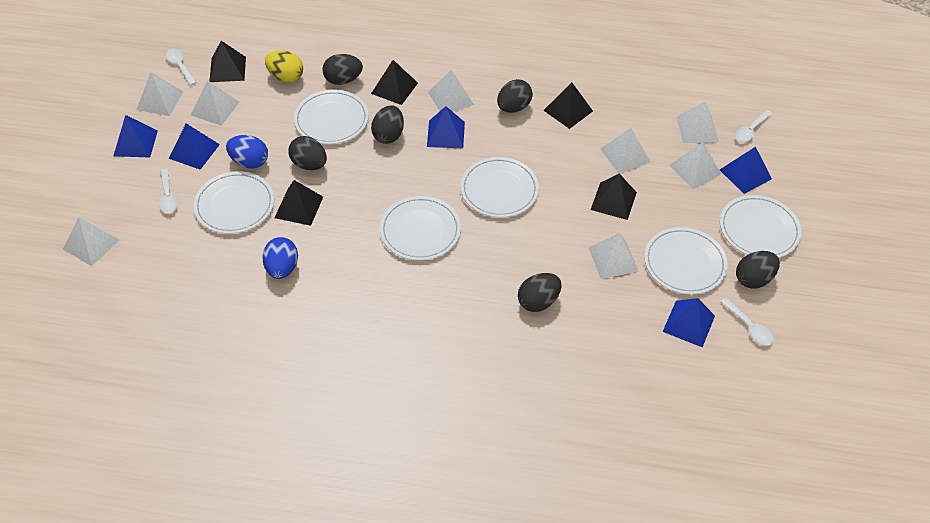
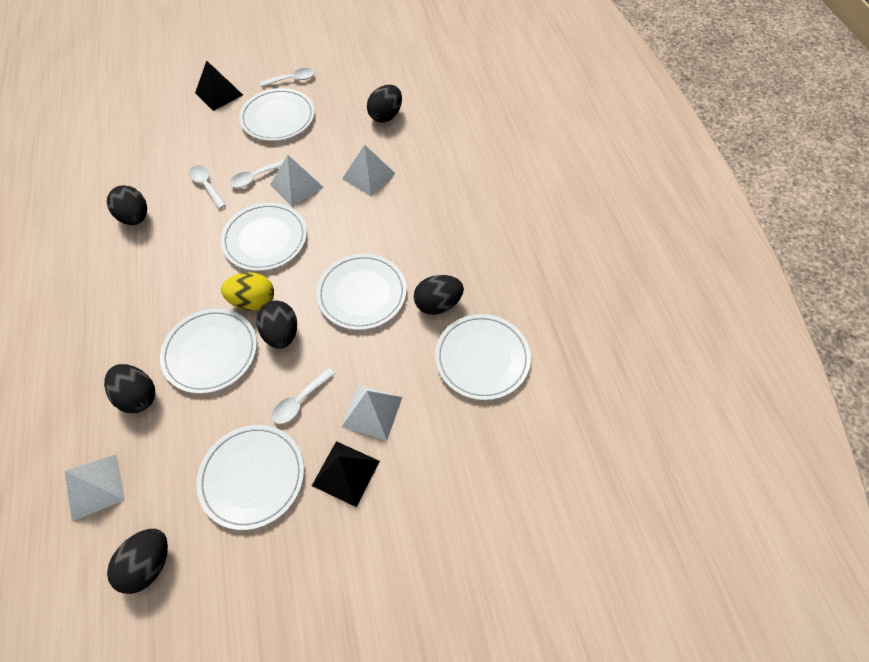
black pyramid: 5 -> 2
blue egg: 2 -> 0
blue pyramid: 5 -> 0
white pyramid: 8 -> 4

